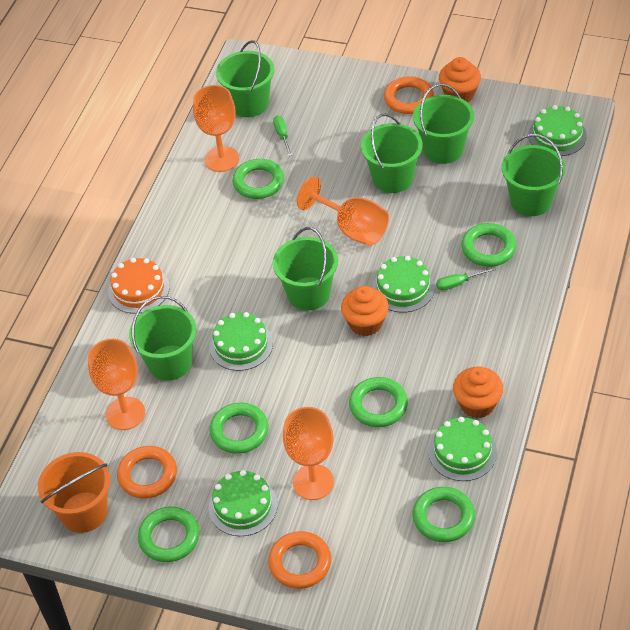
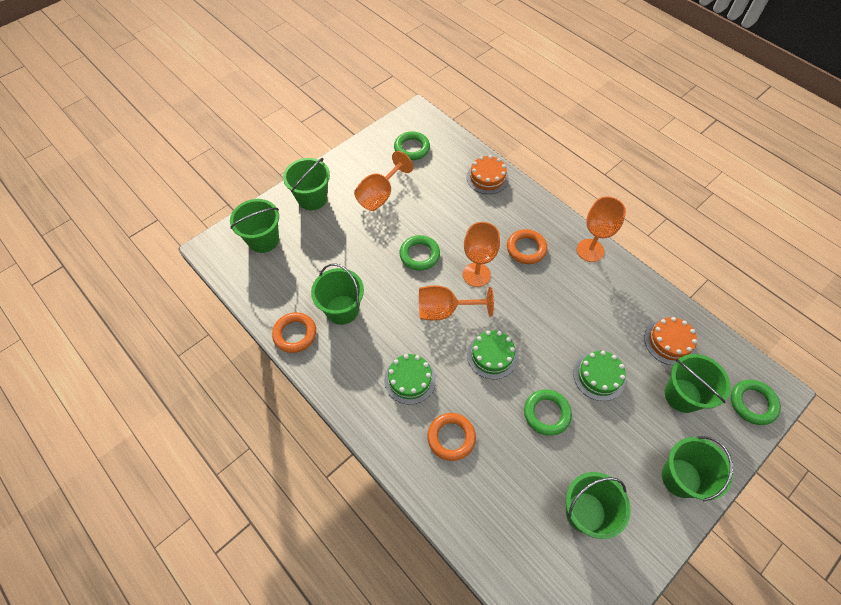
green cake: 5 -> 3
green ring: 6 -> 4
green screwdriver: 2 -> 0
orange bucket: 1 -> 0
orange cake: 1 -> 2
orange cupcake: 3 -> 0

